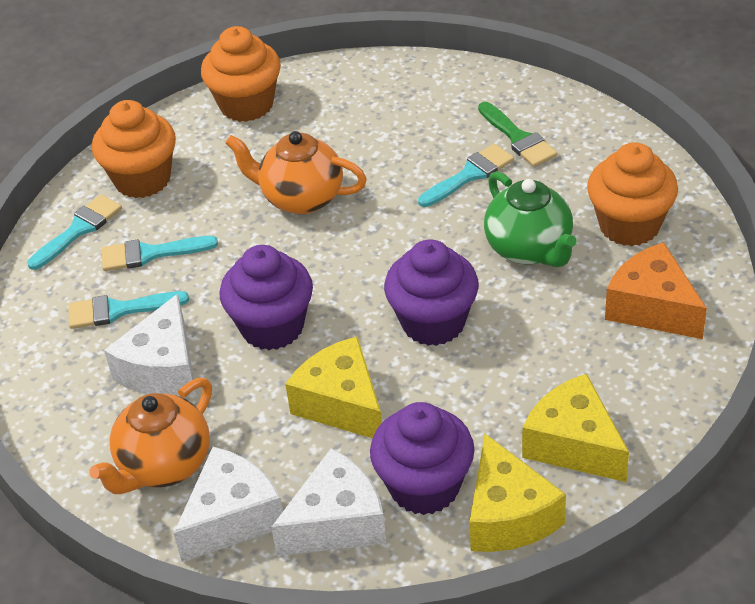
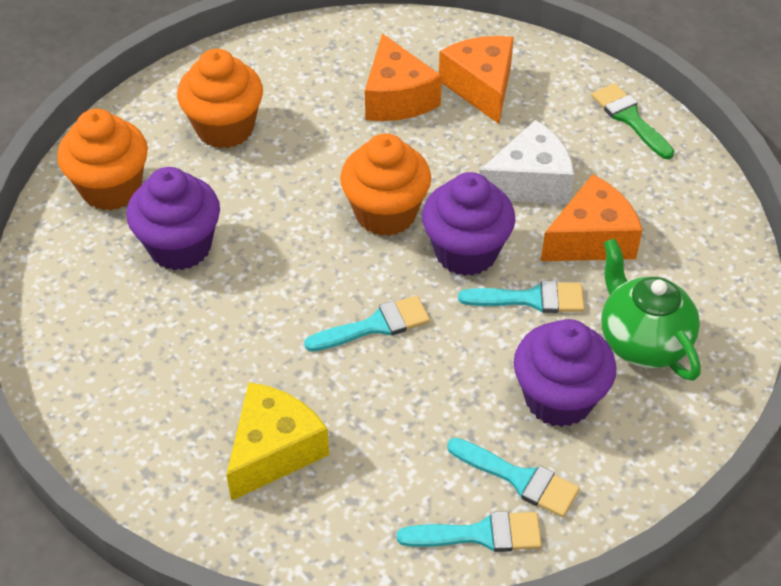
orange cheese: 1 -> 3
orange teapot: 2 -> 0
white cheese: 3 -> 1
yellow cheese: 3 -> 1

